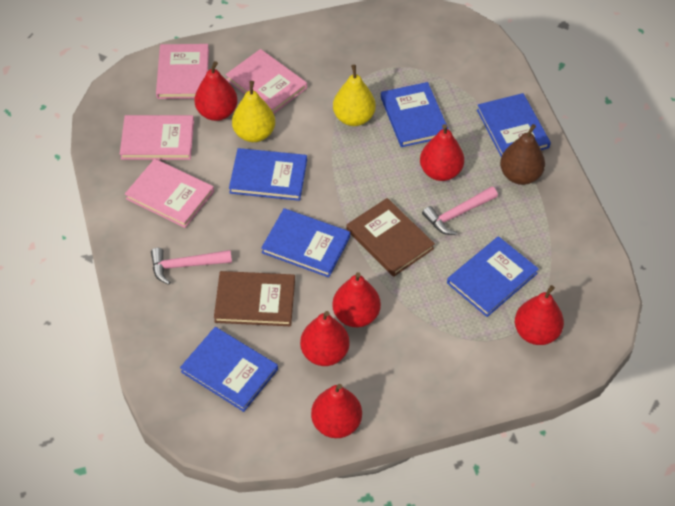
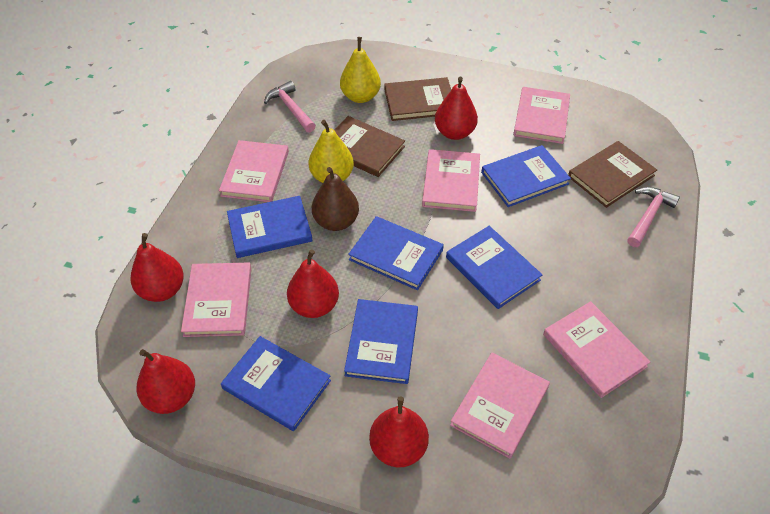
brown book: 2 -> 3
pink book: 4 -> 6
red pear: 6 -> 5

